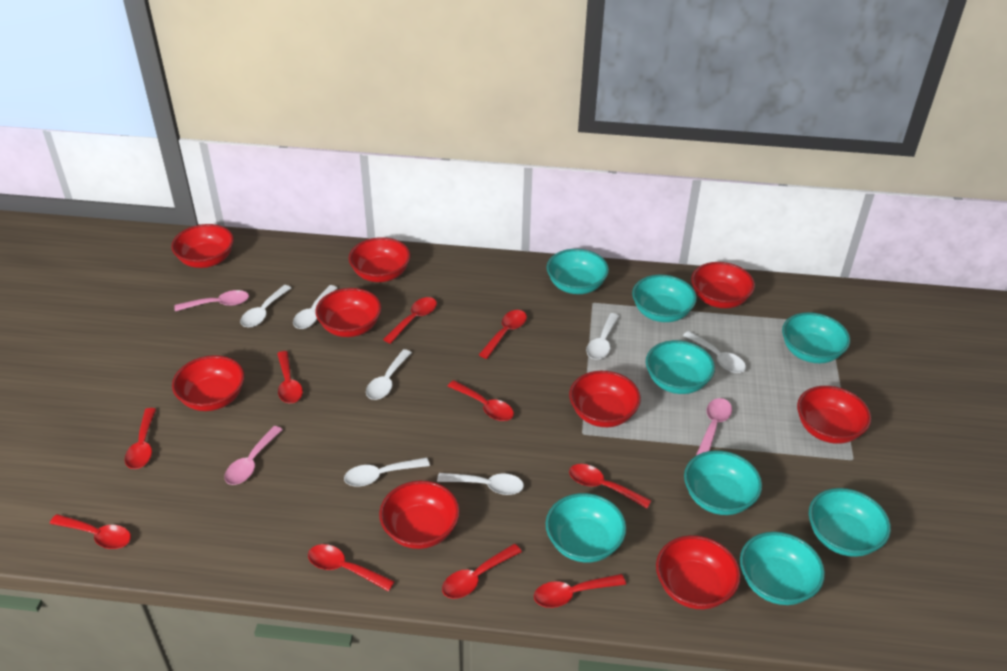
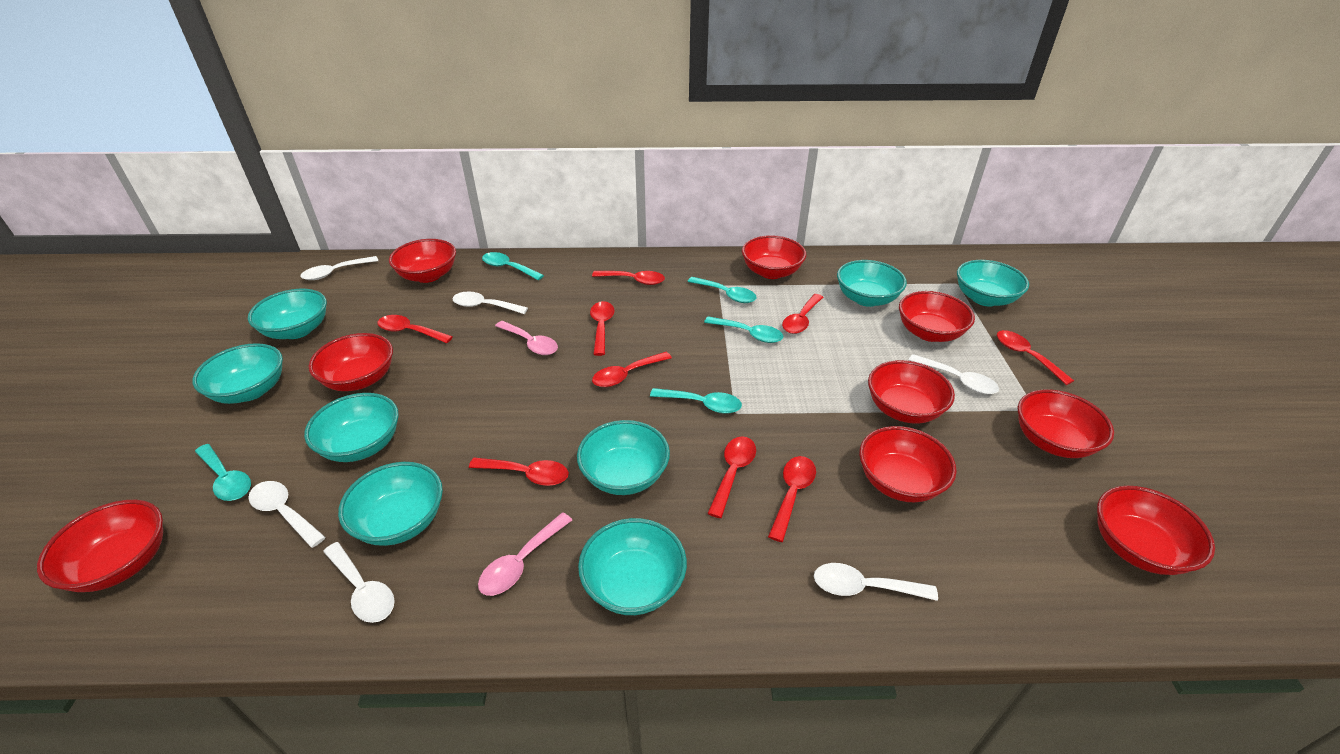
pink spoon: 3 -> 2
red spoon: 10 -> 9
turquoise spoon: 0 -> 5
white spoon: 7 -> 6

